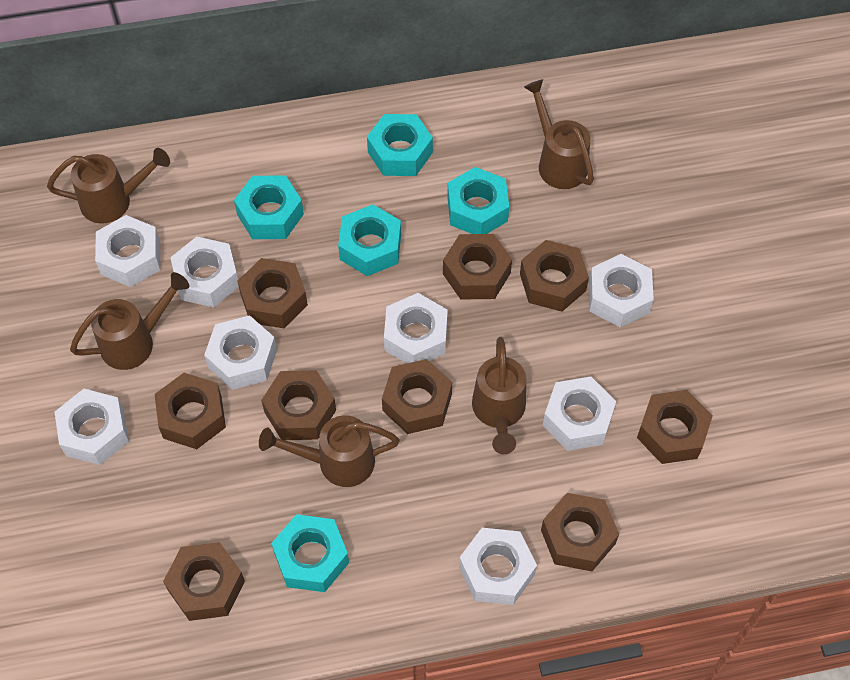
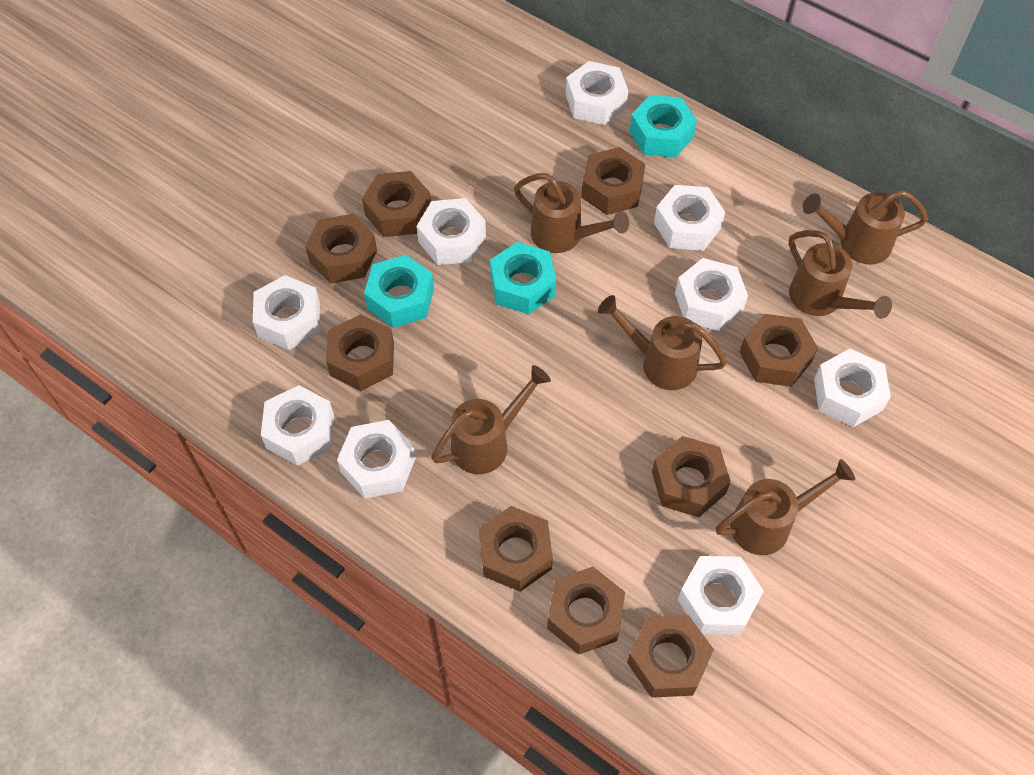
brown watering can: 5 -> 6
turquoise nut: 5 -> 3
white nut: 8 -> 9

